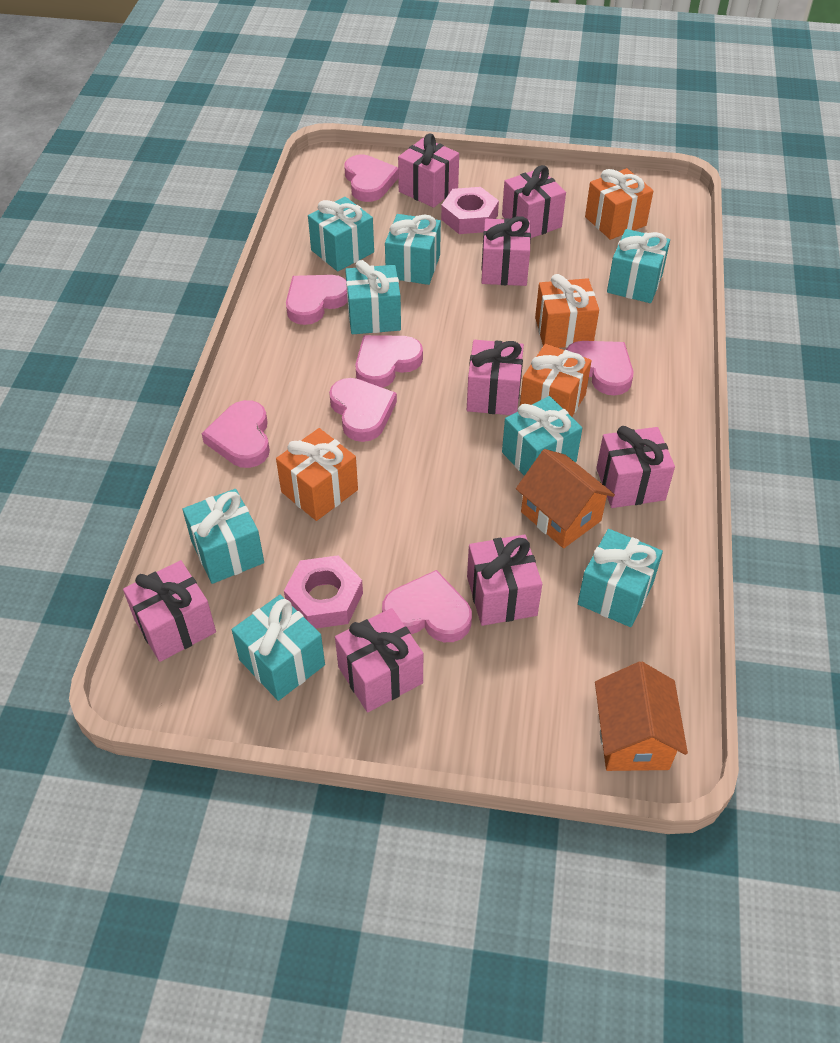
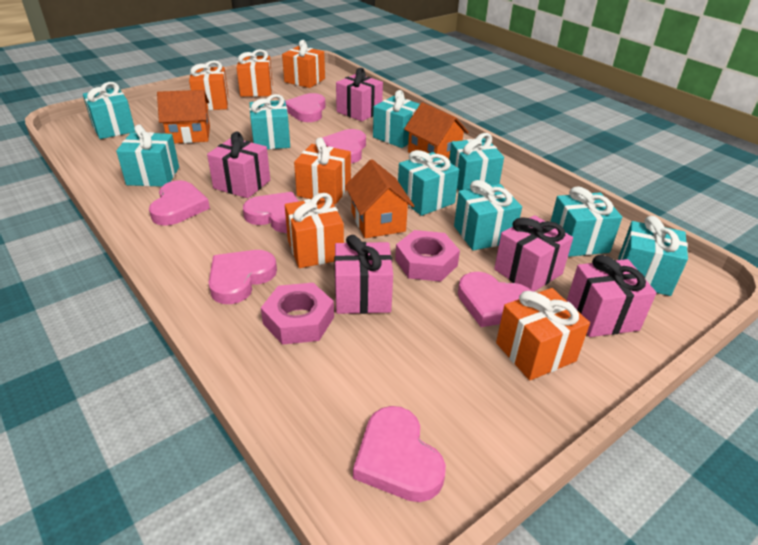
orange gift: 4 -> 6
orange house: 2 -> 3
pink gift: 8 -> 5
turquoise gift: 8 -> 9

